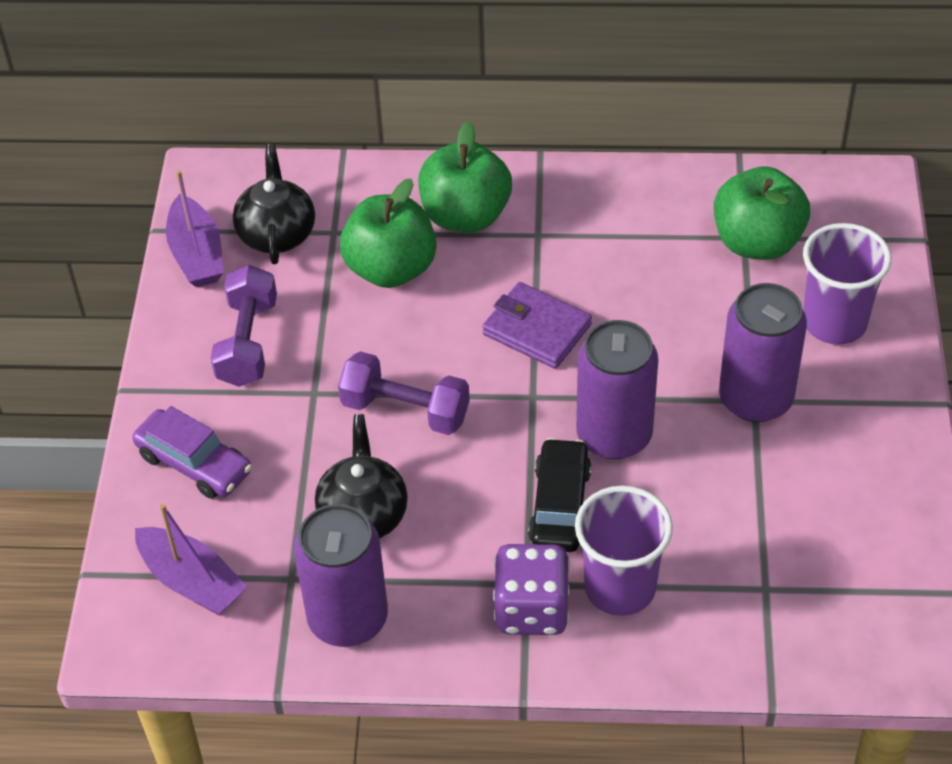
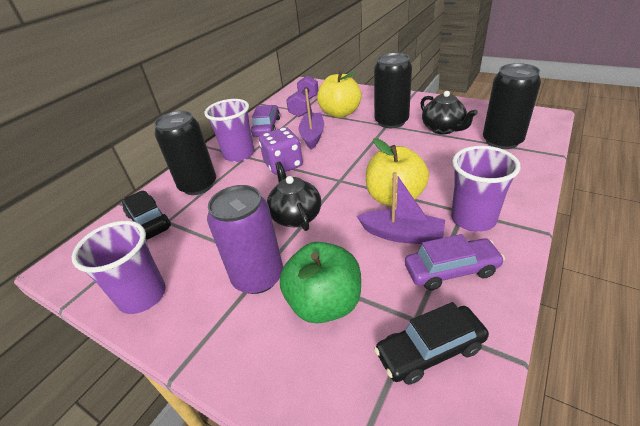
black can: 0 -> 3
black car: 1 -> 2
green apple: 3 -> 1
purple can: 3 -> 1
purple car: 1 -> 2
purple cup: 2 -> 3
purple dumbbell: 2 -> 1
purple wallet: 1 -> 0
yellow apple: 0 -> 2

